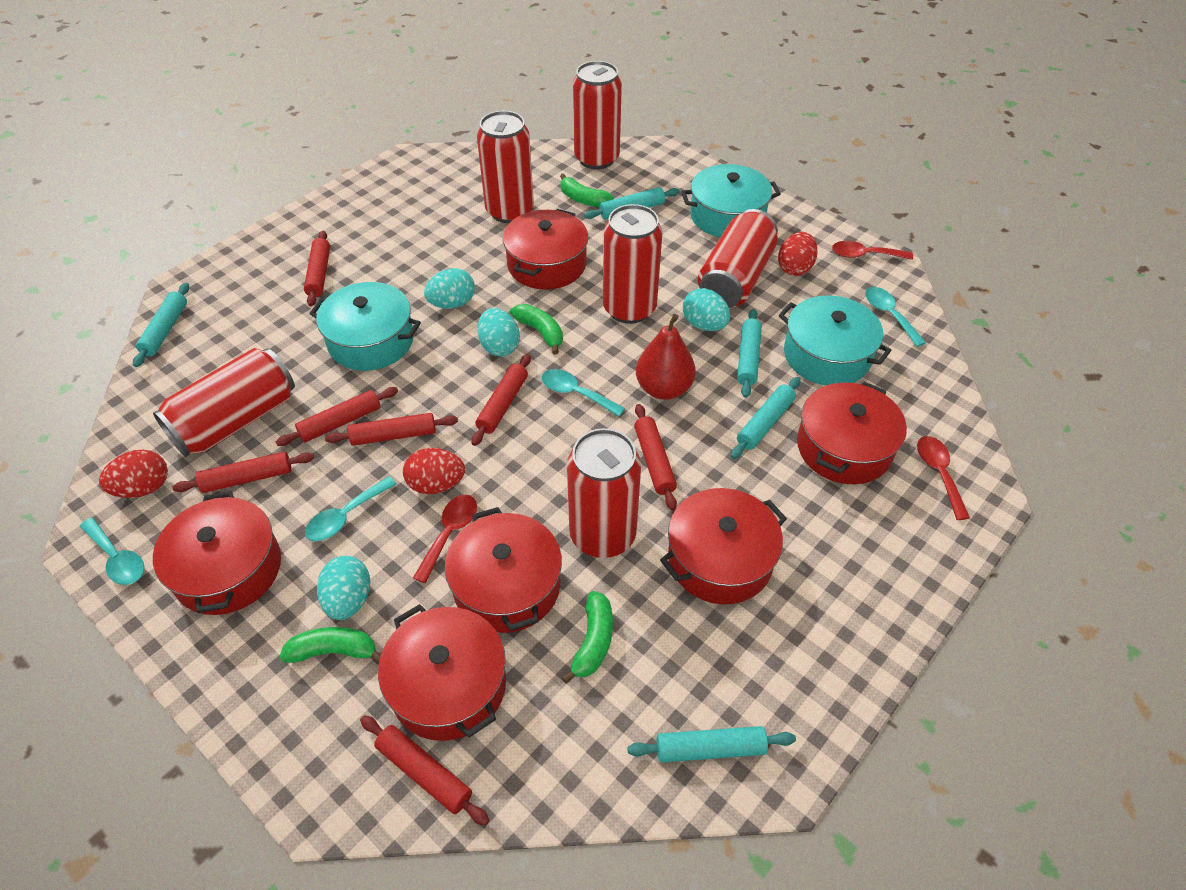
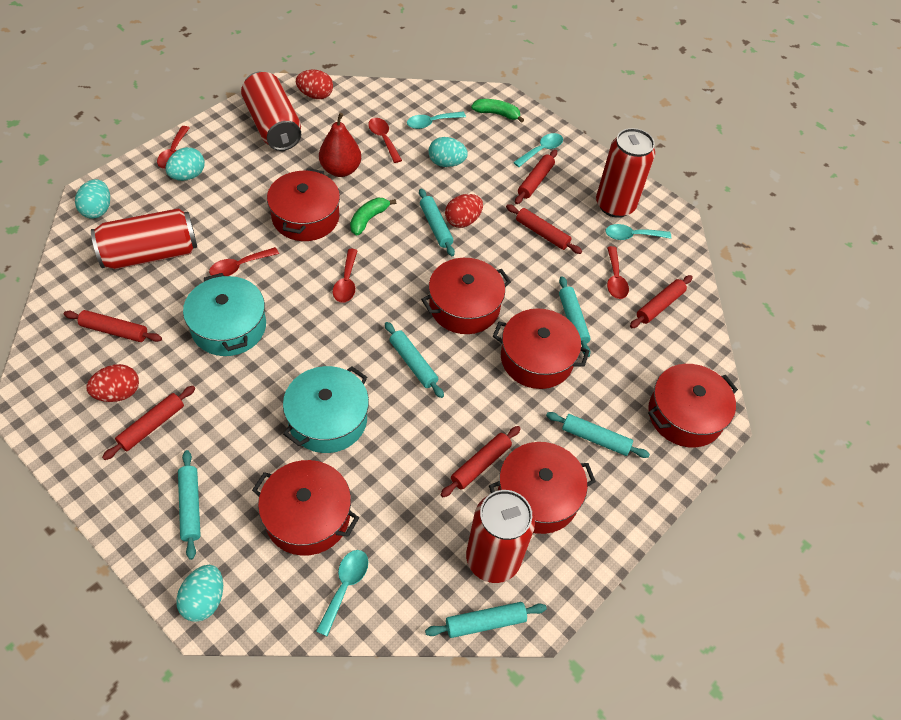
green banana: 4 -> 2
red can: 6 -> 4
red rolling pin: 7 -> 6
red spoon: 3 -> 5
turquoise pot: 3 -> 2
turquoise rolling pin: 5 -> 6

